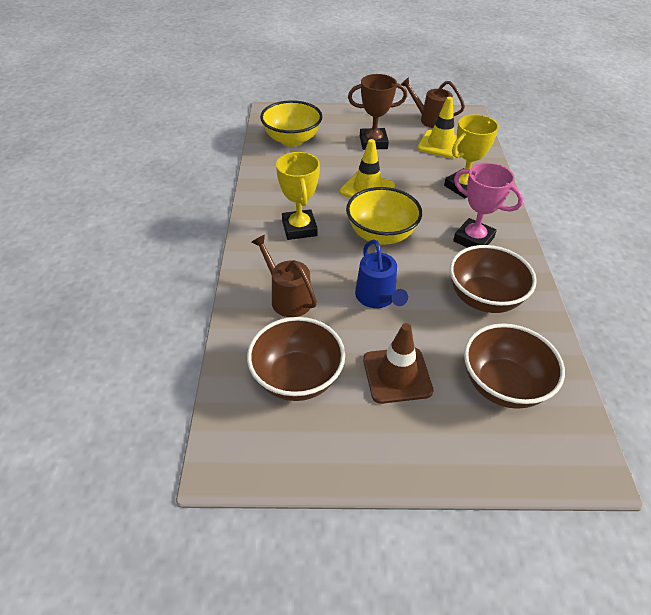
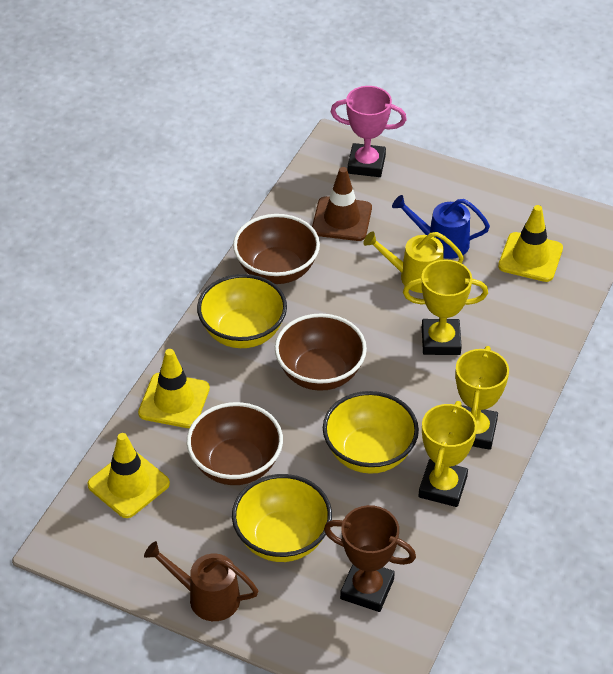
brown watering can: 2 -> 1
yellow bowl: 2 -> 3
yellow traffic cone: 2 -> 3
yellow trophy: 2 -> 3
yellow watering can: 0 -> 1

